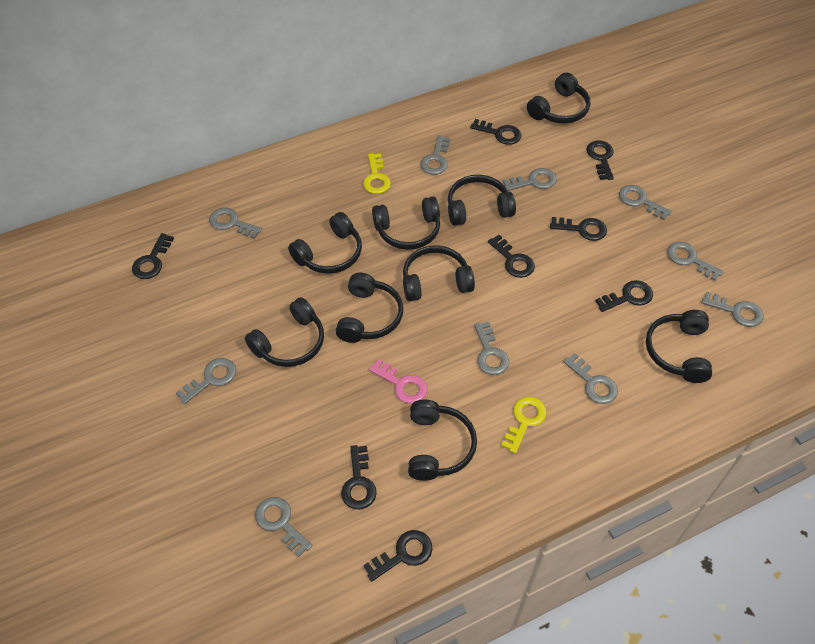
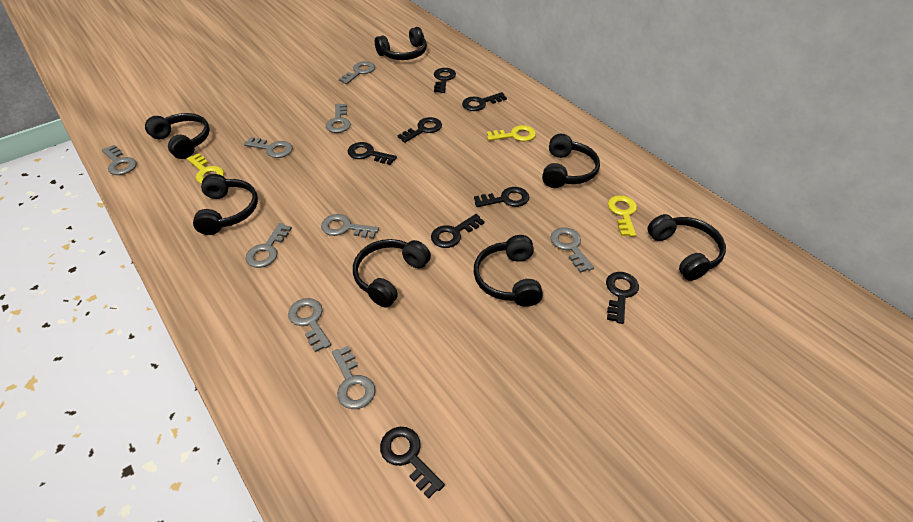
black headphones: 9 -> 7
grey key: 10 -> 9
pink key: 1 -> 0
yellow key: 2 -> 3

